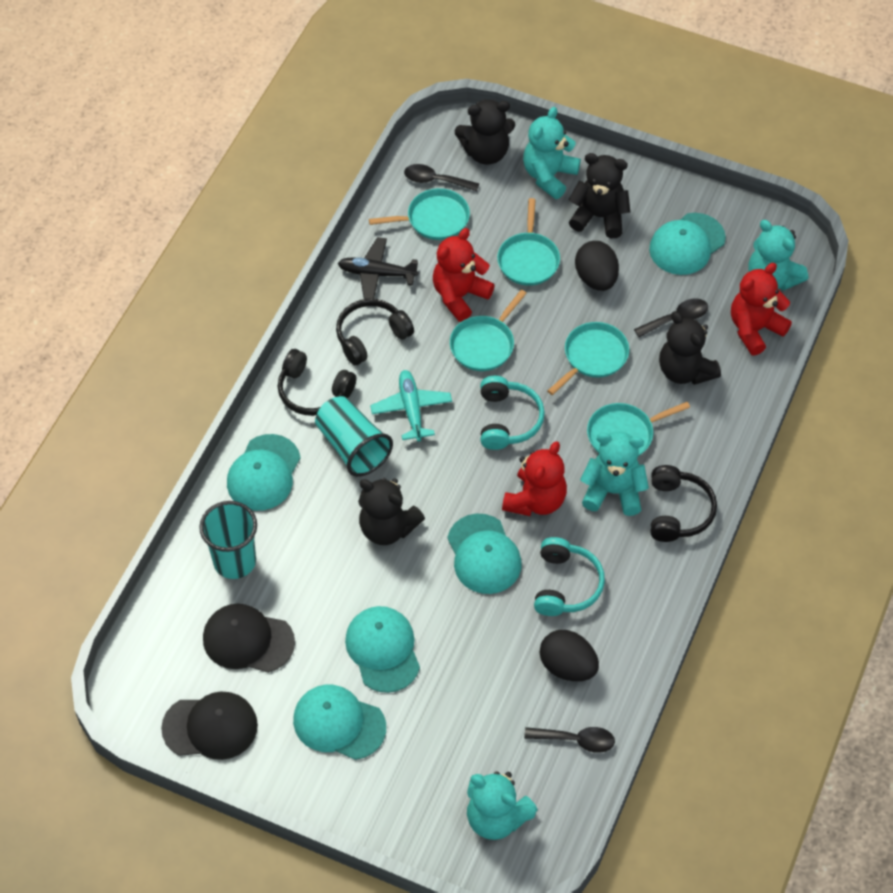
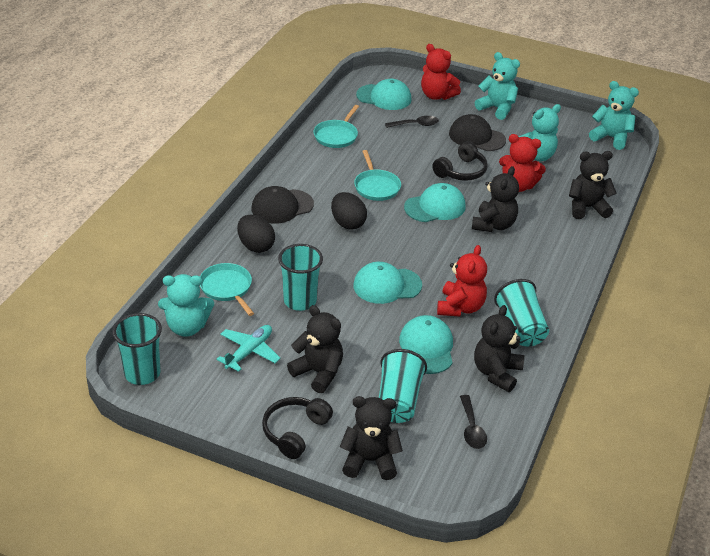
black headphones: 3 -> 2
black plane: 1 -> 0
black spoon: 3 -> 2
black teddy bear: 4 -> 5
turquoise cap: 5 -> 4
turquoise cup: 2 -> 4
turquoise headphones: 2 -> 0
turquoise pan: 5 -> 3

